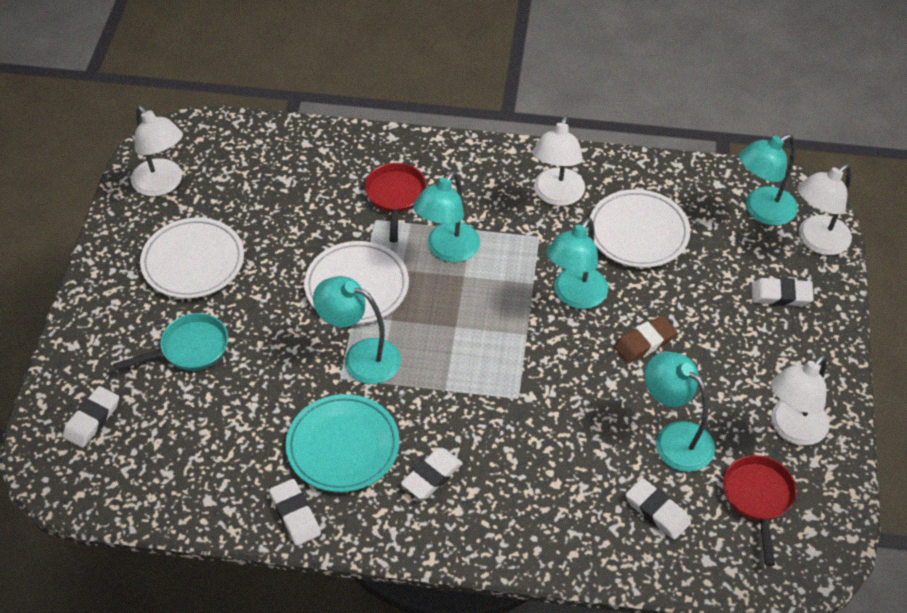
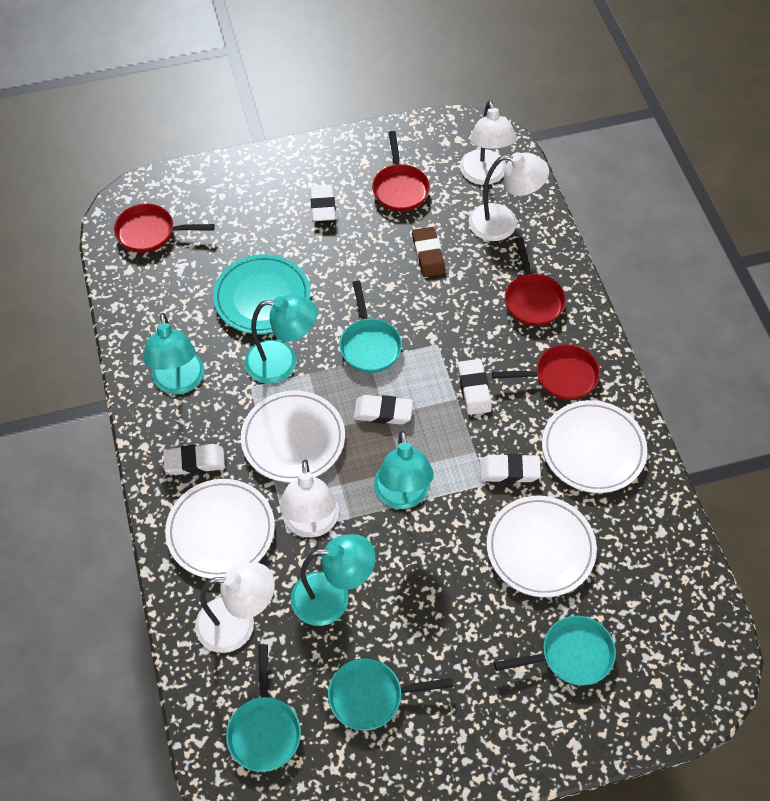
red pan: 2 -> 4
turquoise lamp: 5 -> 4
turquoise pan: 1 -> 4
white plate: 3 -> 4

